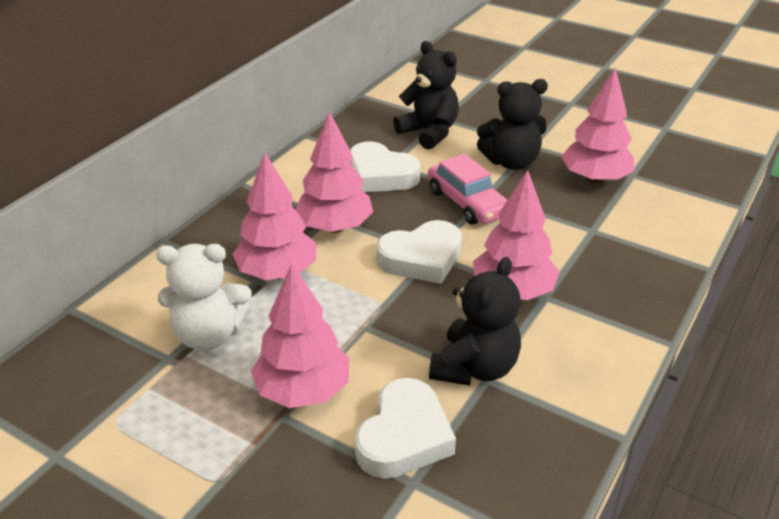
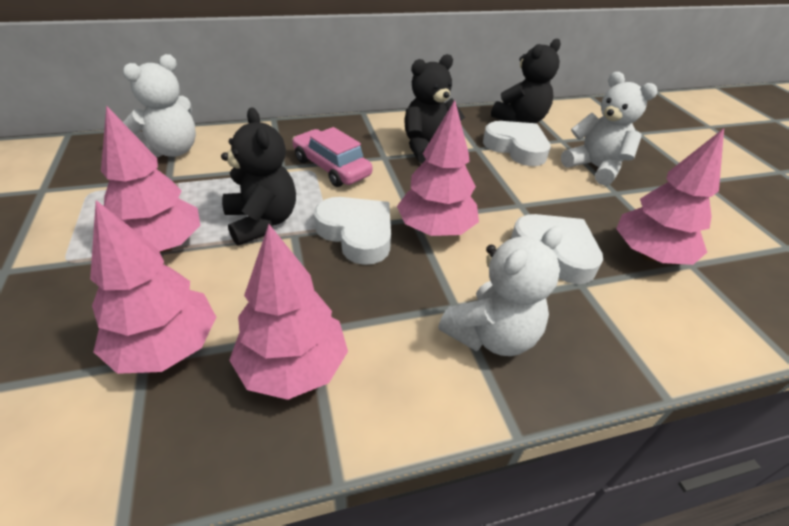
white teddy bear: 1 -> 3

